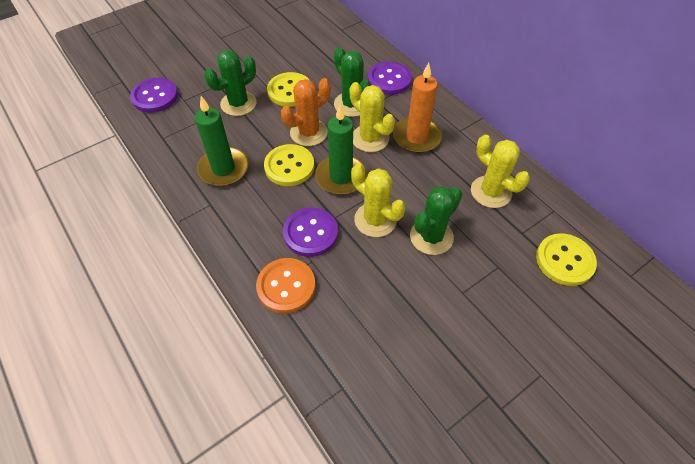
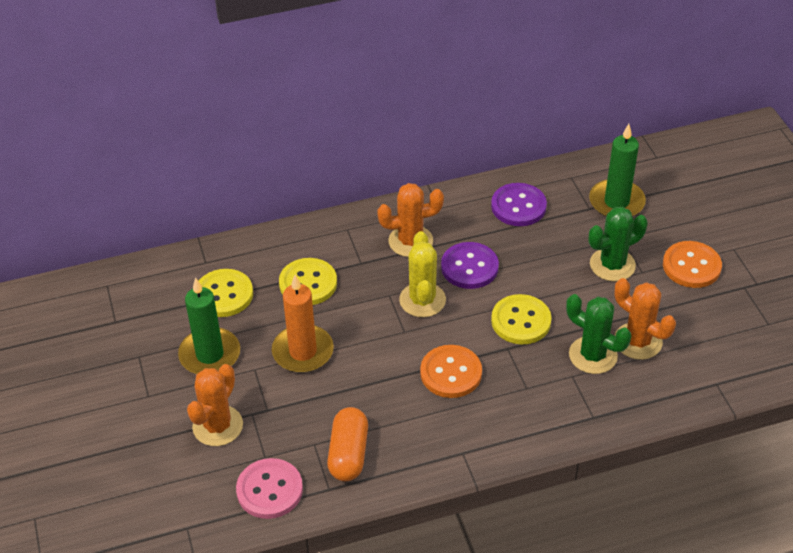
green cactus: 3 -> 2
orange button: 1 -> 2
orange cactus: 1 -> 3
orange capsule: 0 -> 1
pink button: 0 -> 1
purple button: 3 -> 2
yellow cactus: 3 -> 1

